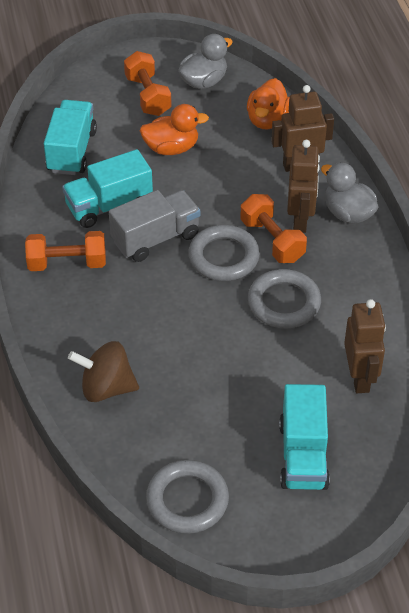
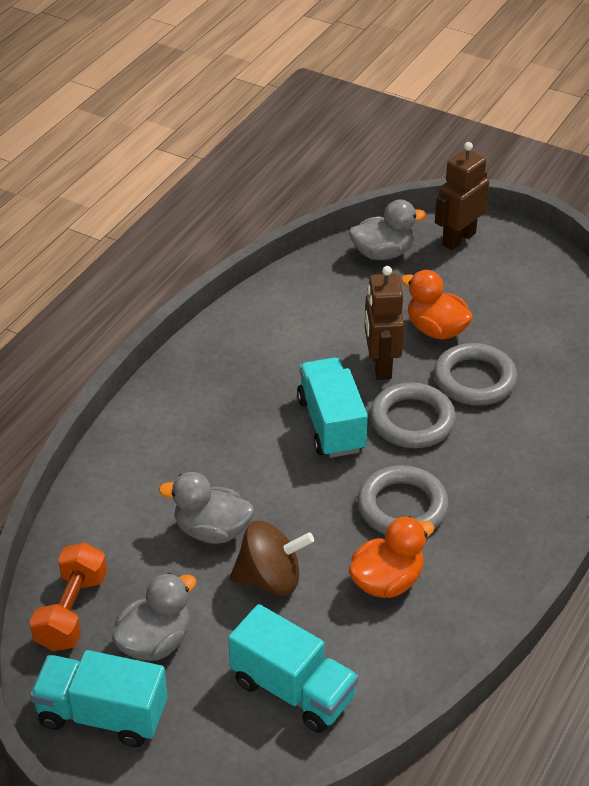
brown robot: 3 -> 2
grey duck: 2 -> 3
grey truck: 1 -> 0
orange dumbbell: 3 -> 1

